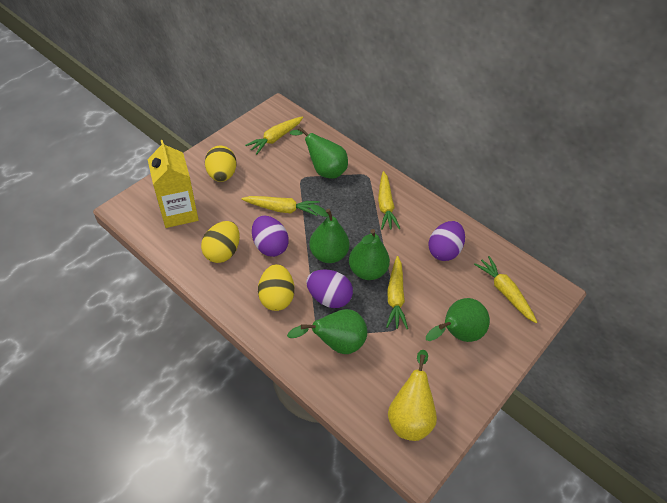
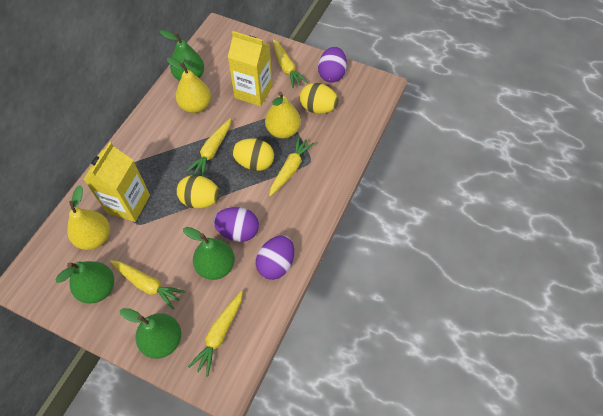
green pear: 5 -> 4
yellow carton: 1 -> 2
yellow pear: 1 -> 3

